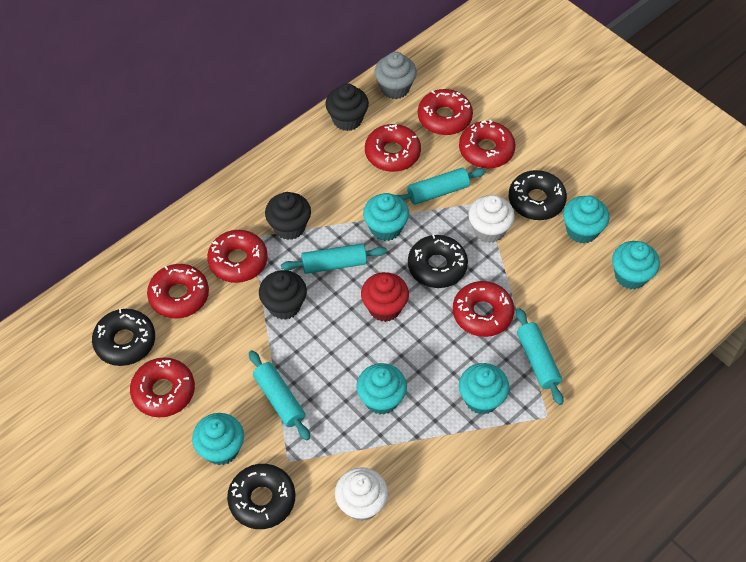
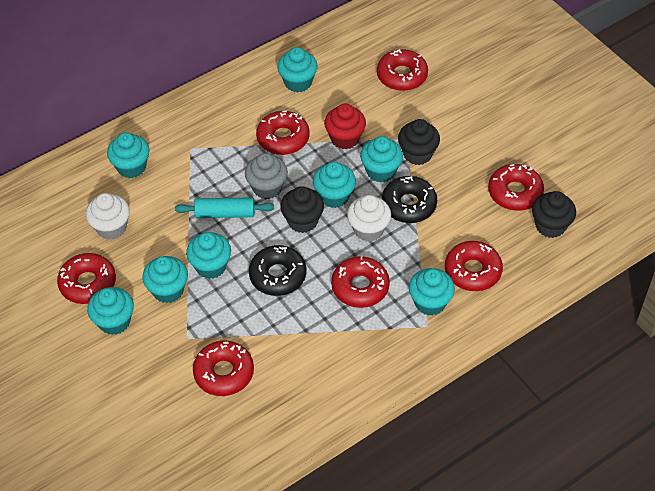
black donut: 4 -> 2
turquoise cupcake: 6 -> 8
turquoise rolling pin: 4 -> 1

